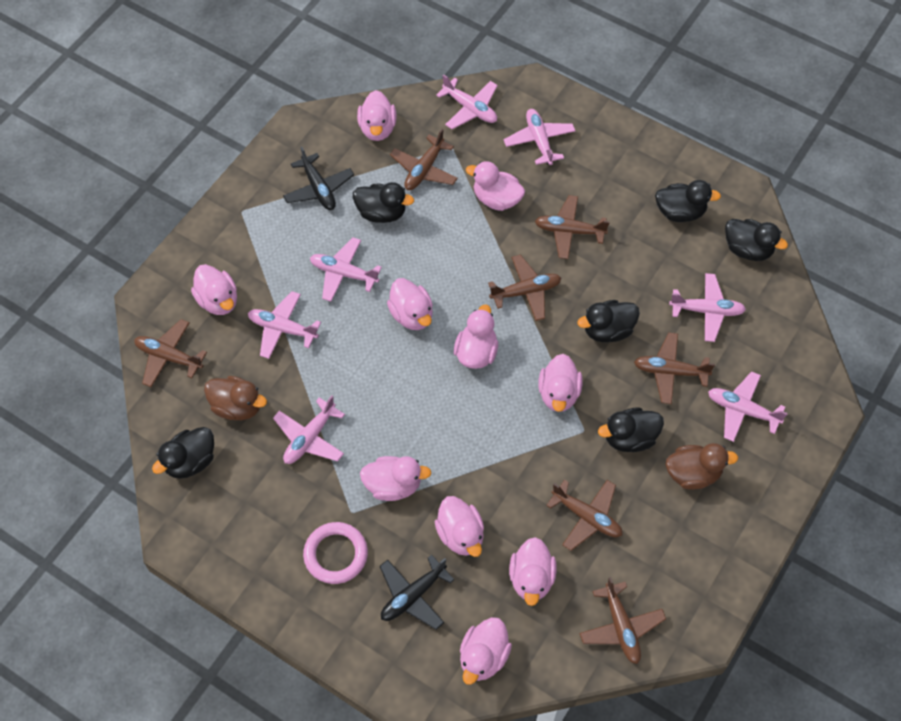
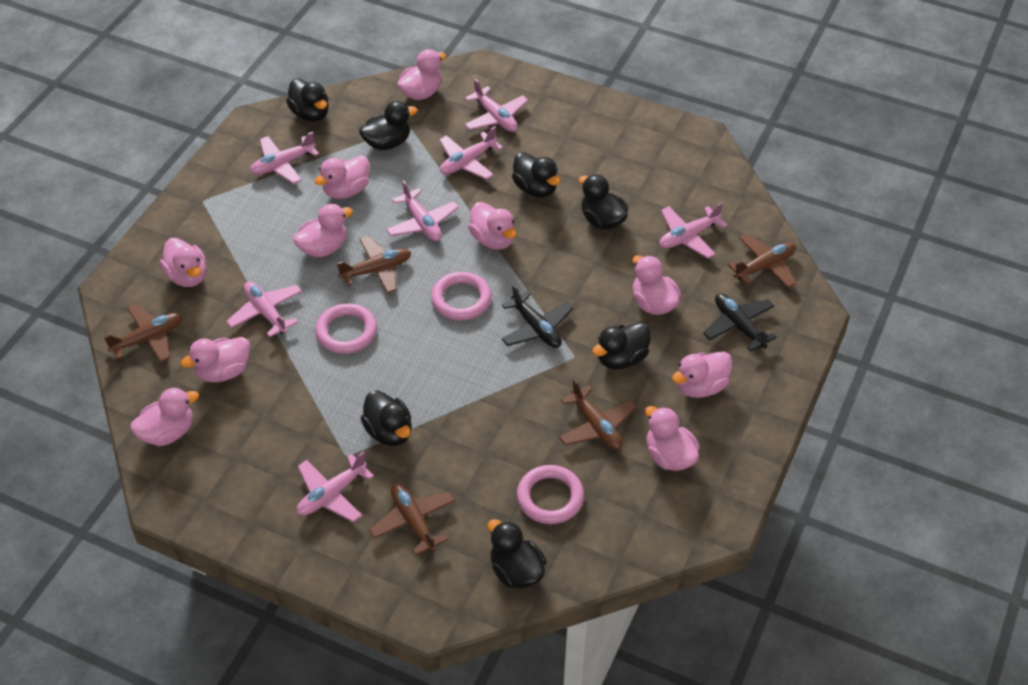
black duck: 6 -> 7
brown duck: 2 -> 0
brown plane: 7 -> 5
pink ring: 1 -> 3

